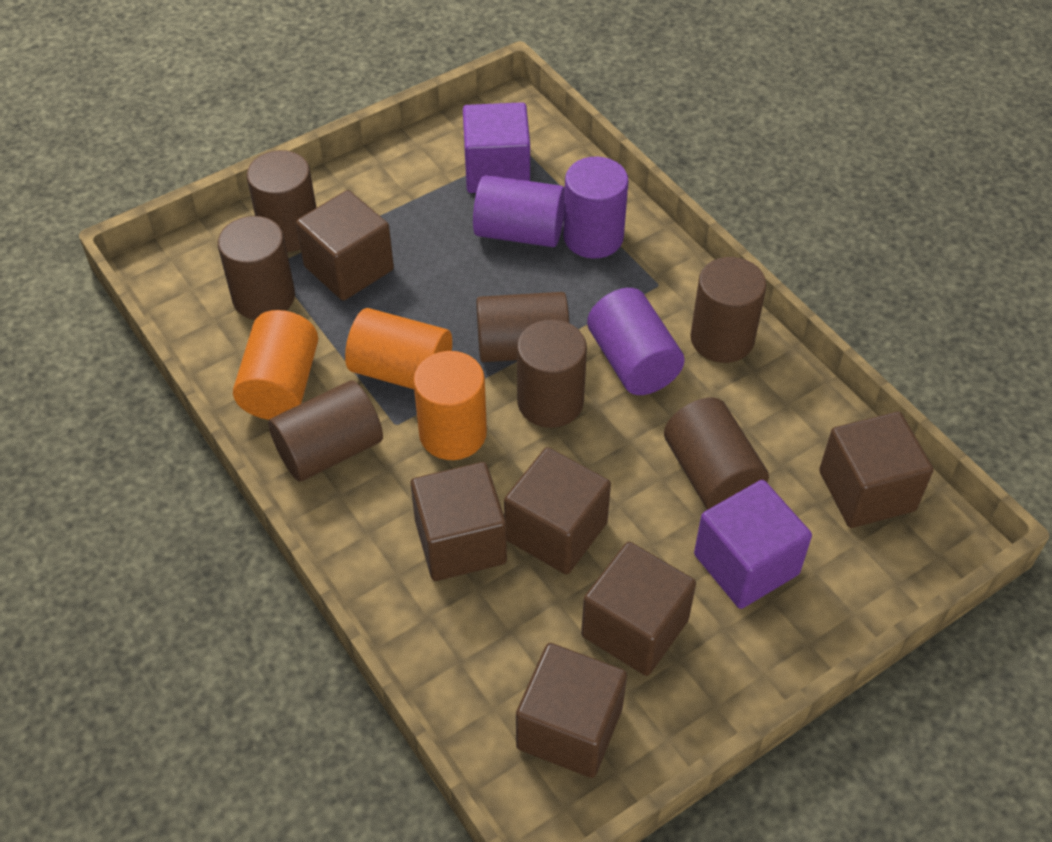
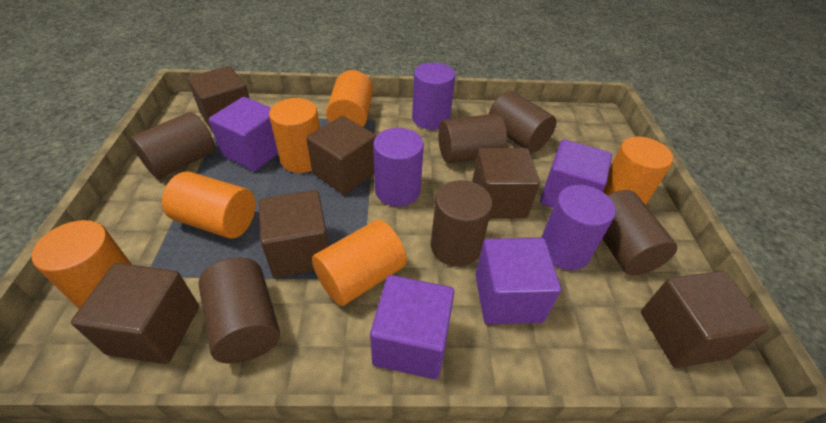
brown cylinder: 7 -> 6
orange cylinder: 3 -> 6
purple cube: 2 -> 4

